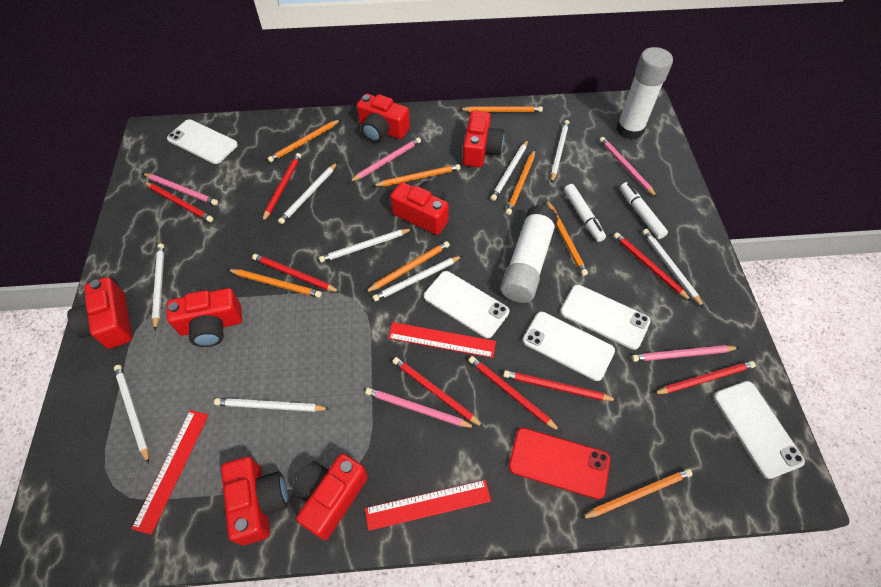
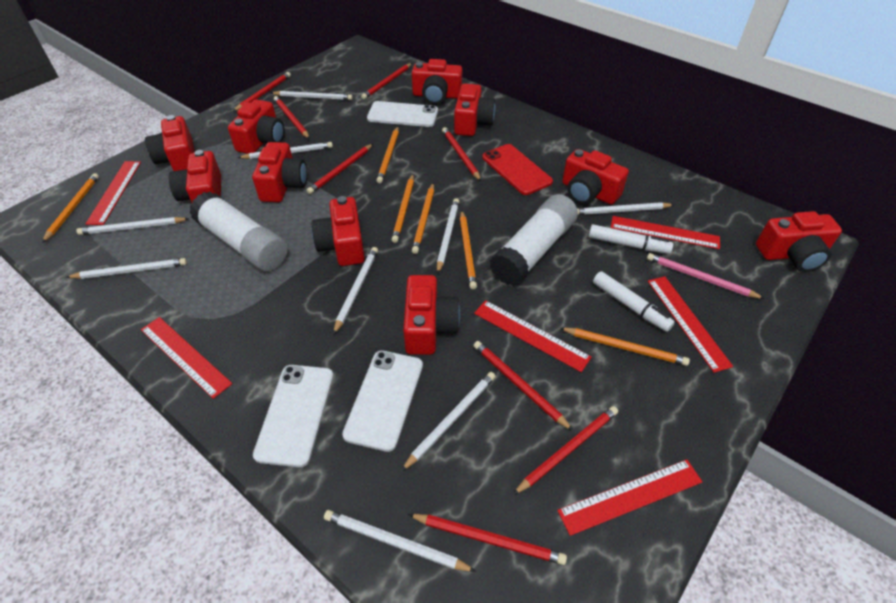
orange pencil: 8 -> 6
pink pencil: 5 -> 1
red camera: 7 -> 10
red ruler: 3 -> 6
white phone: 5 -> 3

